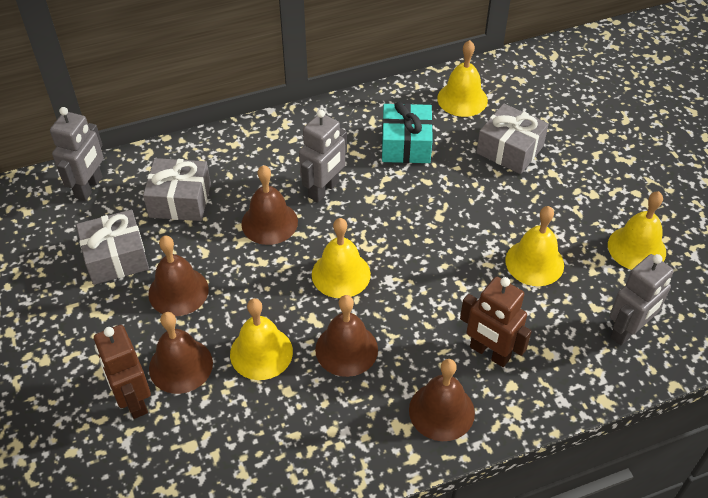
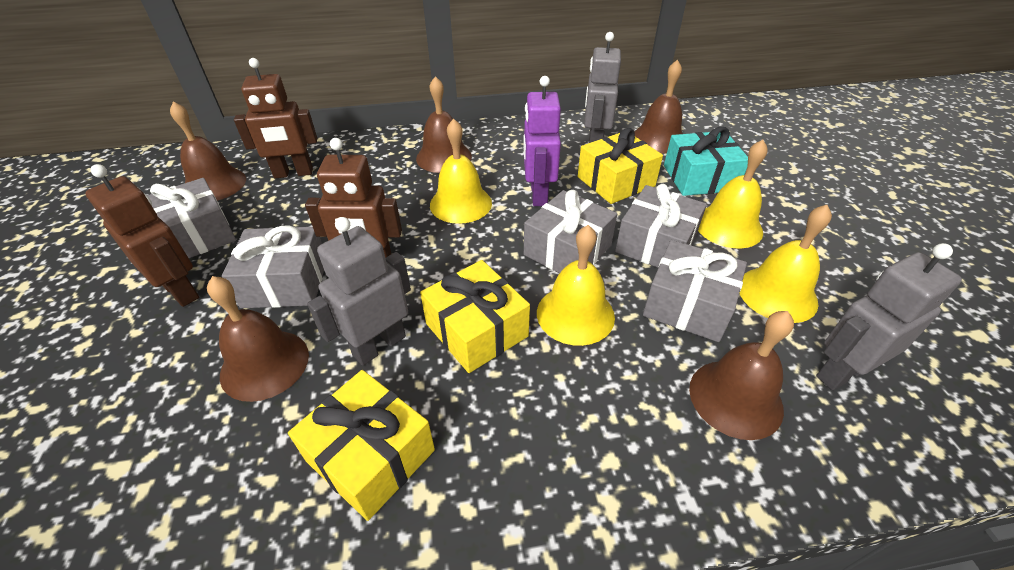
brown robot: 2 -> 3
grey gift: 3 -> 5
purple robot: 0 -> 1
yellow bell: 5 -> 4
yellow gift: 0 -> 3

